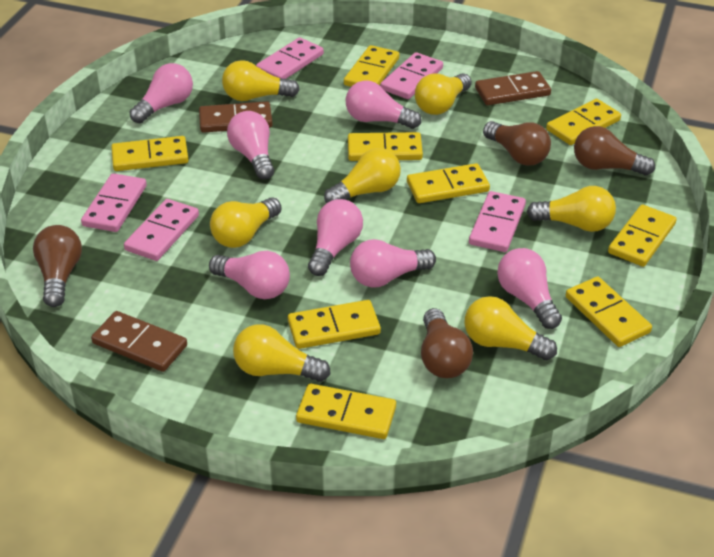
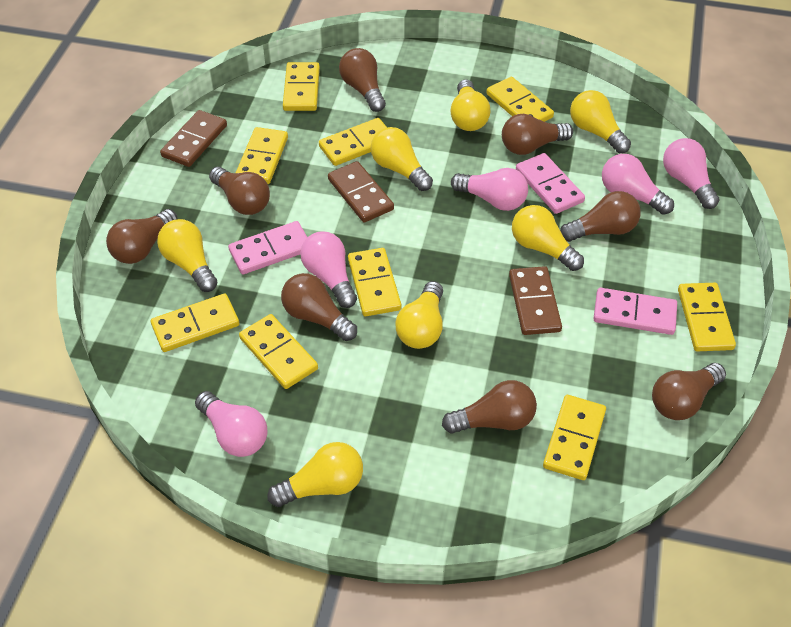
brown light bulb: 4 -> 8
pink domino: 5 -> 3
pink light bulb: 7 -> 5

